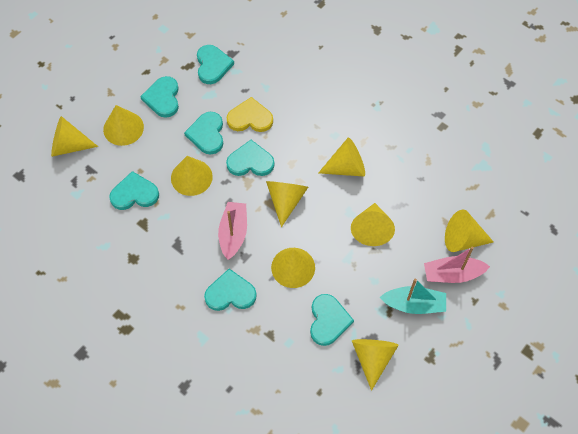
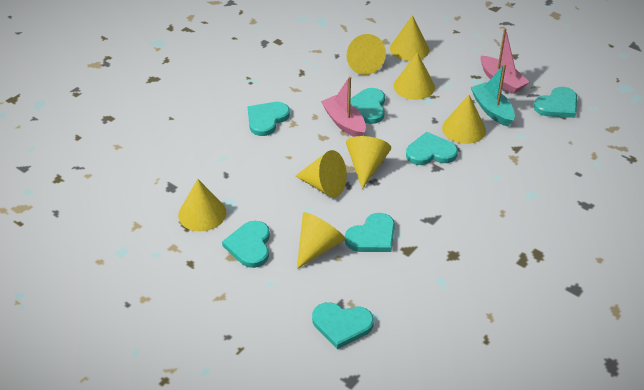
yellow cone: 9 -> 8
yellow heart: 1 -> 0

